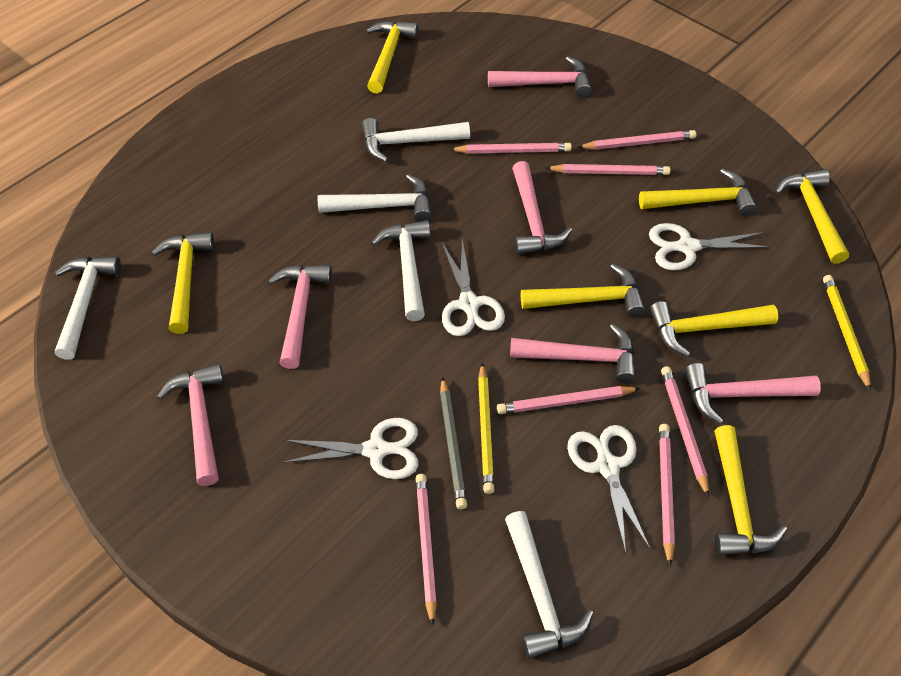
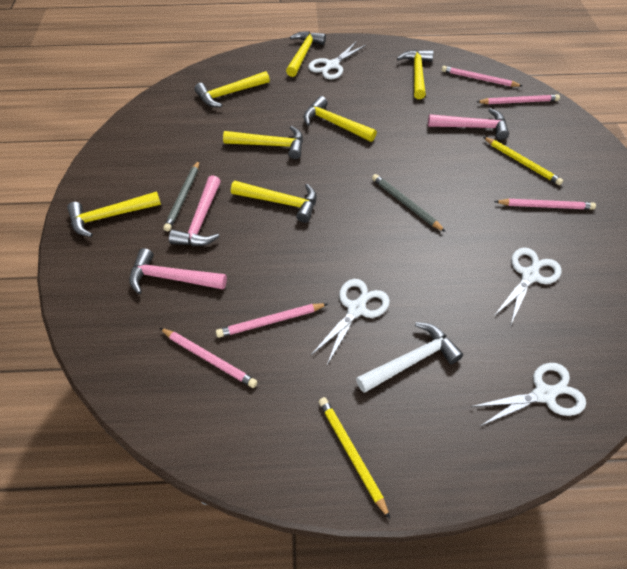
grey pencil: 1 -> 2
pink hammer: 6 -> 3
pink pencil: 7 -> 5
white hammer: 5 -> 1

